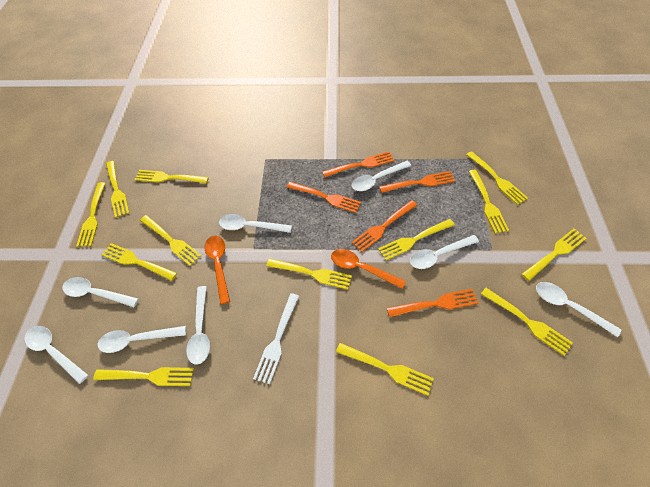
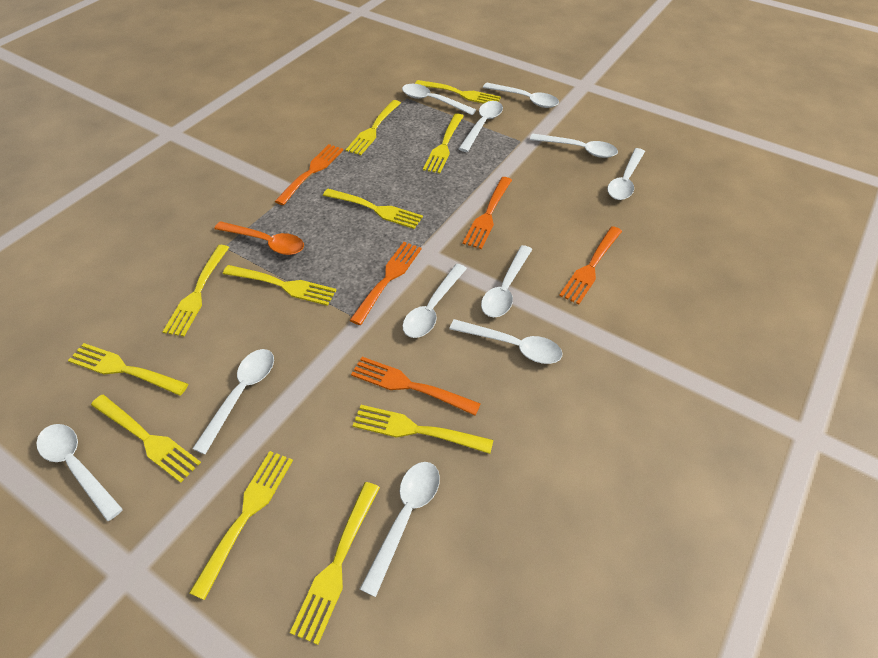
orange spoon: 2 -> 1
white fork: 1 -> 0
white spoon: 8 -> 11
yellow fork: 13 -> 11

